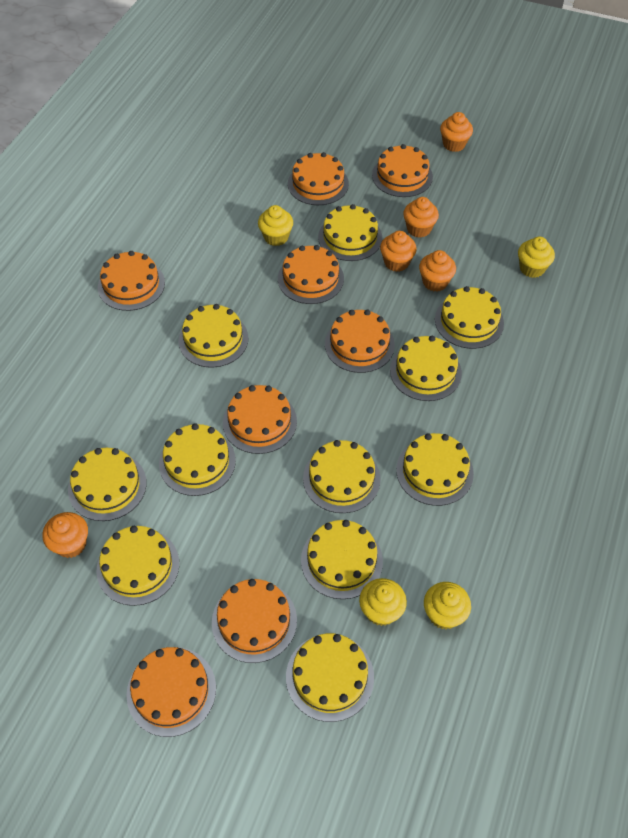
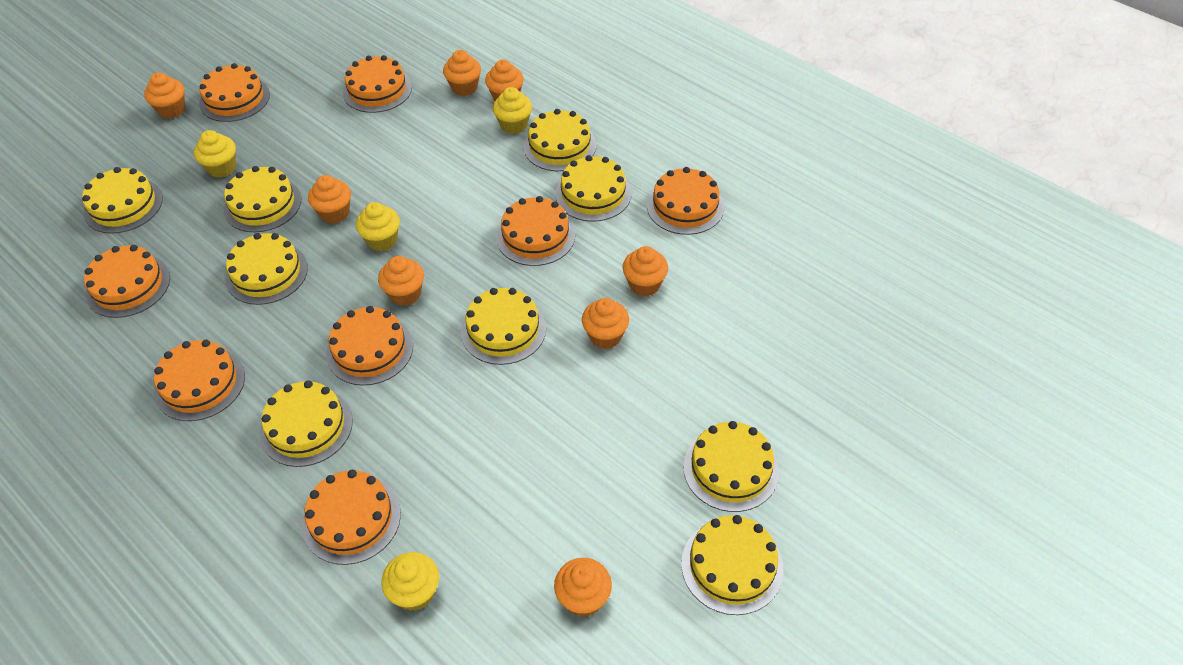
orange cupcake: 5 -> 8
yellow cake: 11 -> 9

